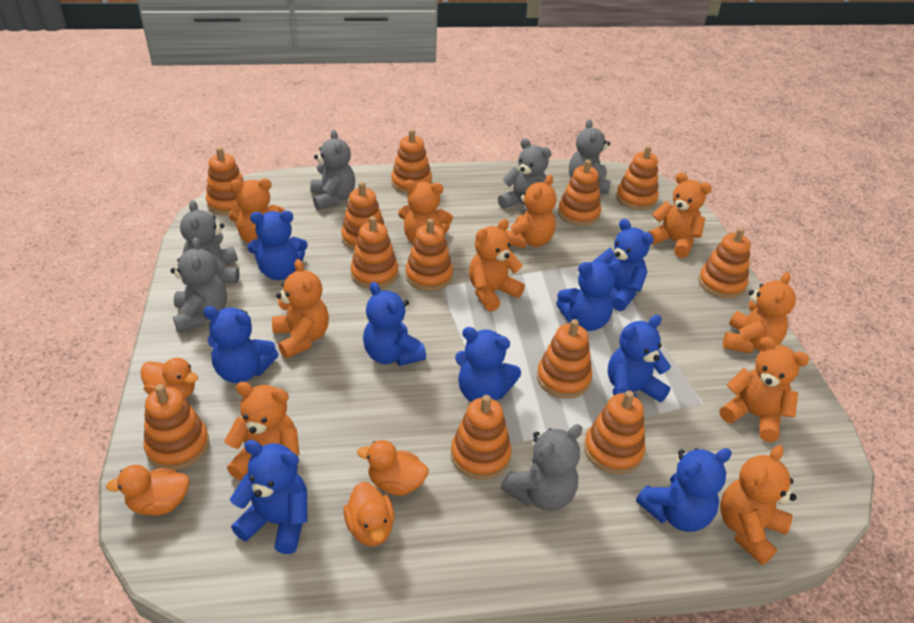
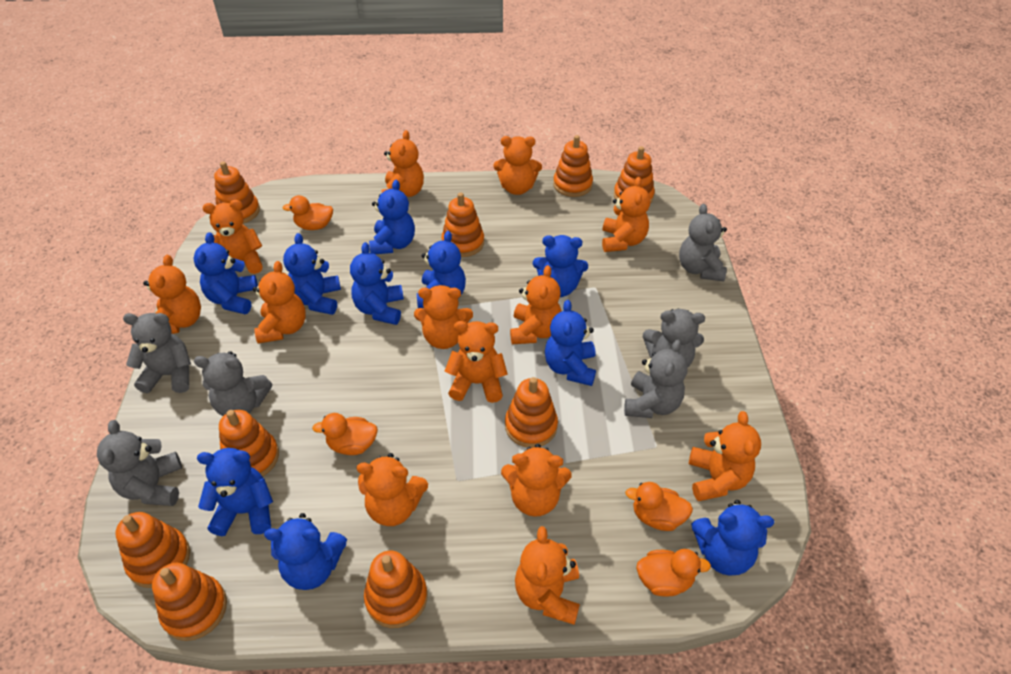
blue teddy bear: 9 -> 10
orange stacking toy: 12 -> 9
orange teddy bear: 10 -> 13

